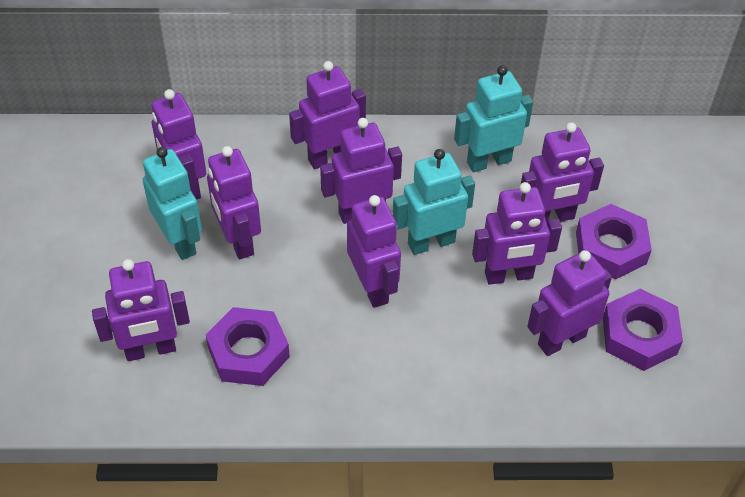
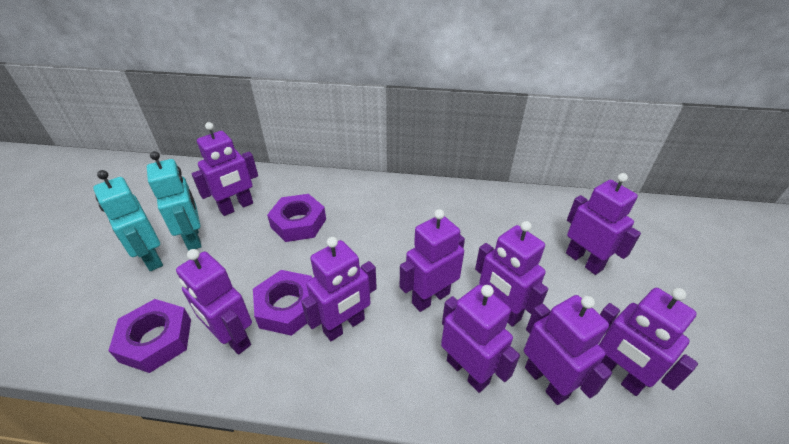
turquoise robot: 3 -> 2

